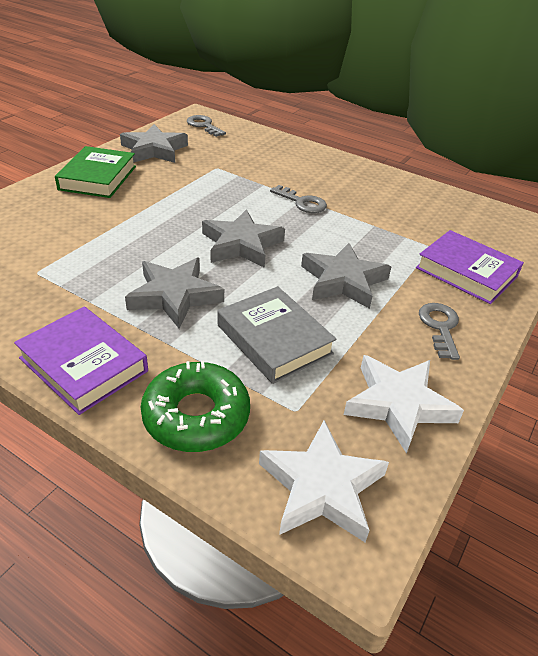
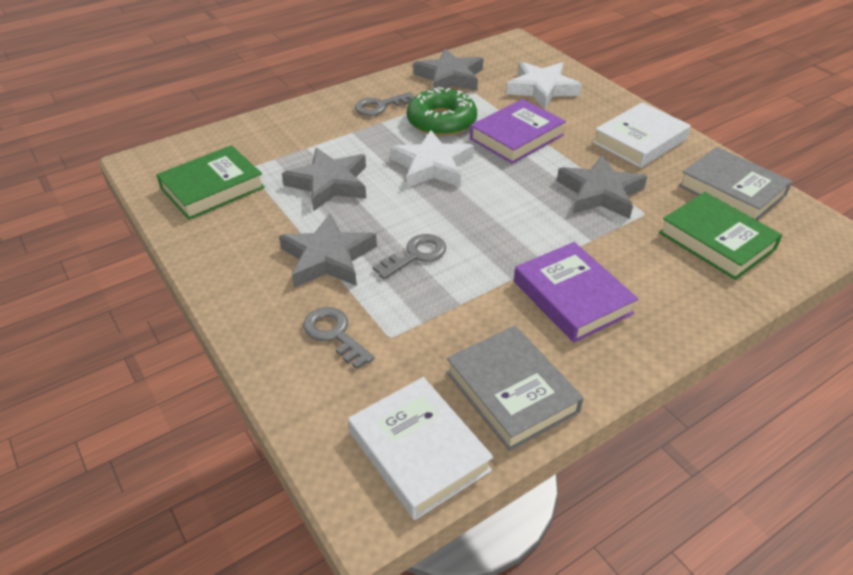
green book: 1 -> 2
grey book: 1 -> 2
white book: 0 -> 2

